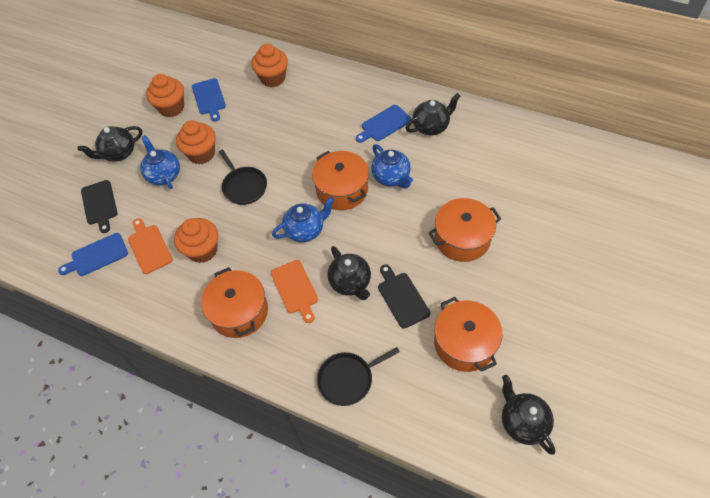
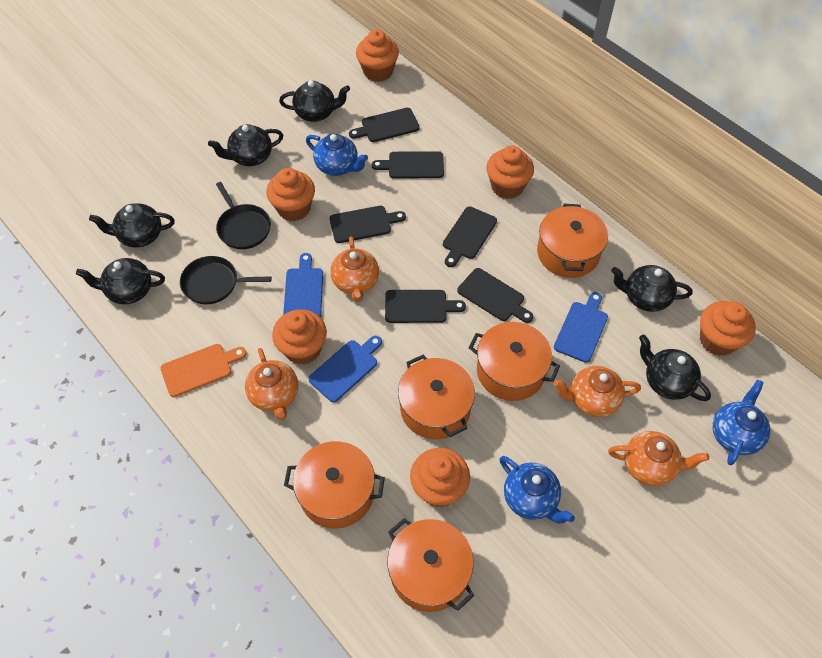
black cutting board: 2 -> 6
black teapot: 4 -> 6
orange cupcake: 4 -> 6
orange cutting board: 2 -> 1
orange pot: 4 -> 5
orange teapot: 0 -> 4

